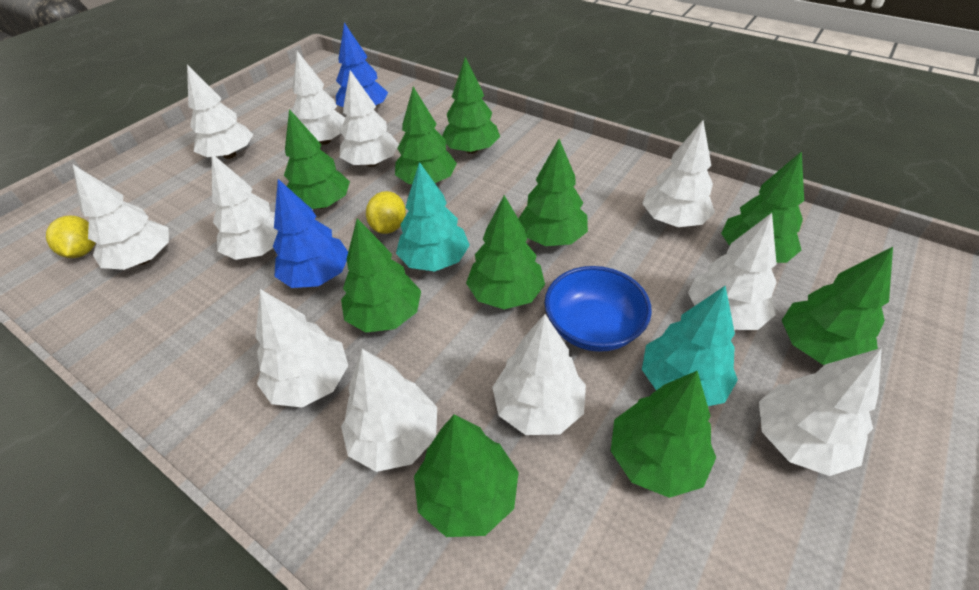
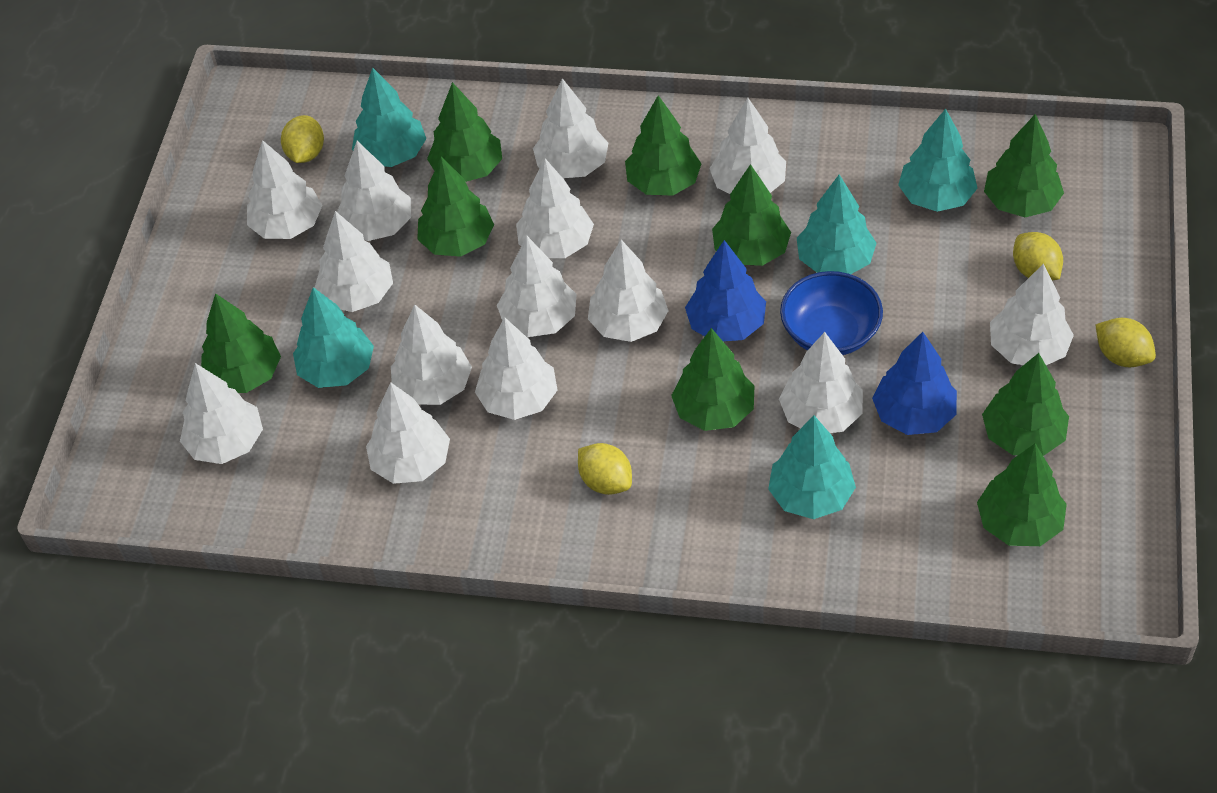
green tree: 10 -> 9
turquoise tree: 2 -> 5
white tree: 11 -> 14
yellow lemon: 2 -> 4

